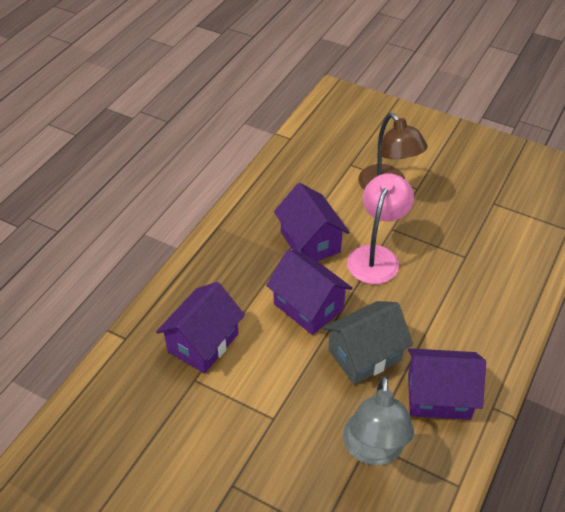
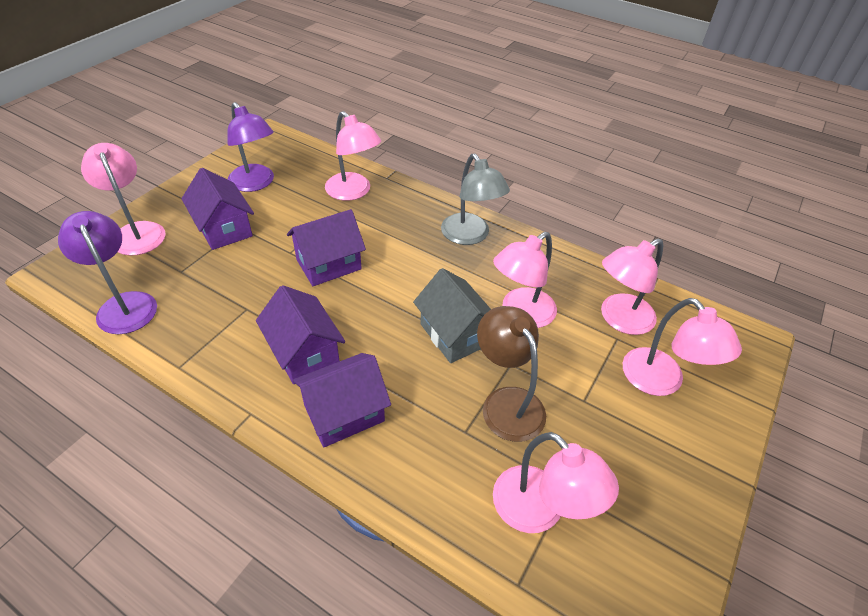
pink lamp: 1 -> 6
purple lamp: 0 -> 2

